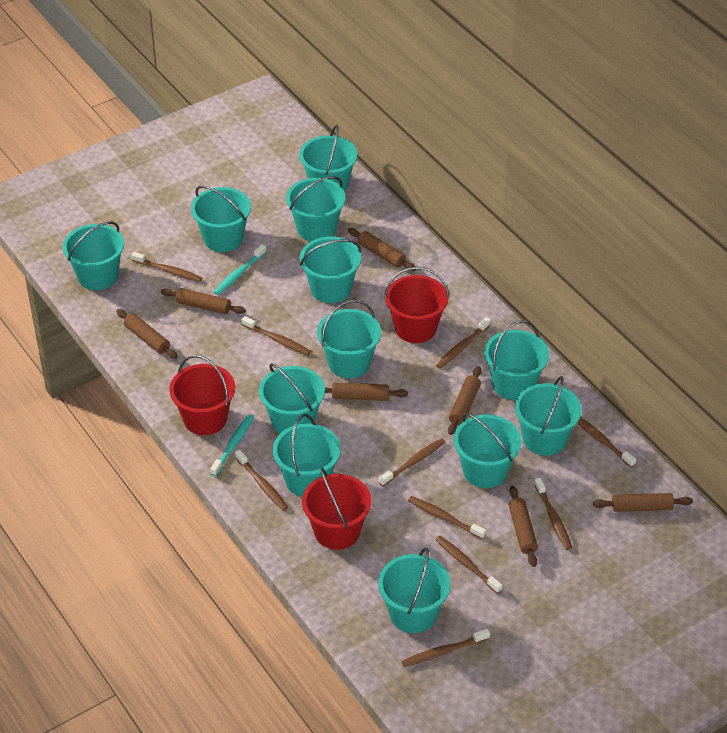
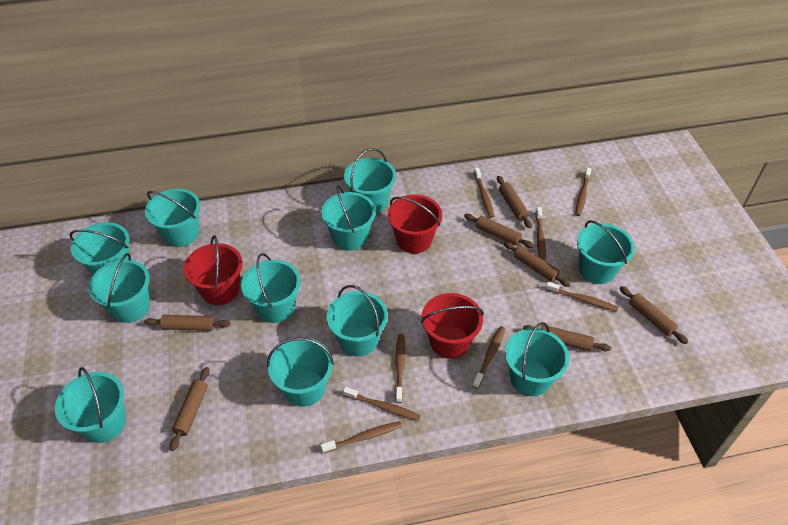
brown toothbrush: 10 -> 8
turquoise bucket: 12 -> 11
turquoise toothbrush: 2 -> 0

